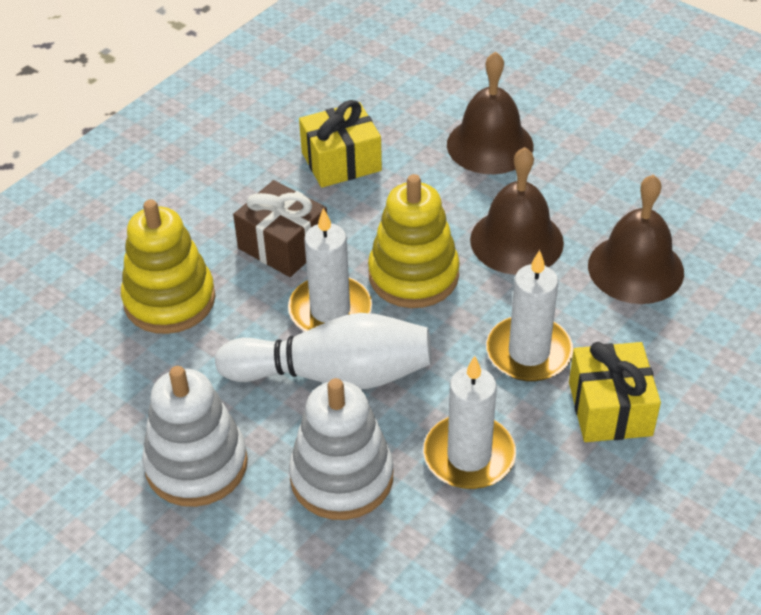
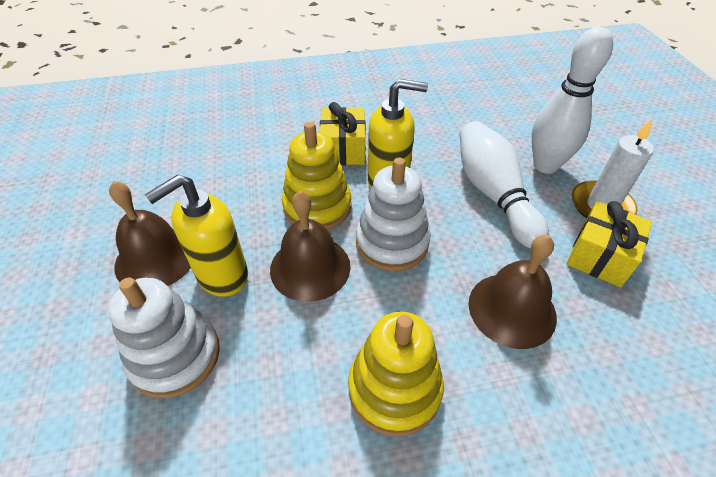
brown gift: 1 -> 0
white bowling pin: 1 -> 2
white candle: 3 -> 1
yellow soap dispenser: 0 -> 2

